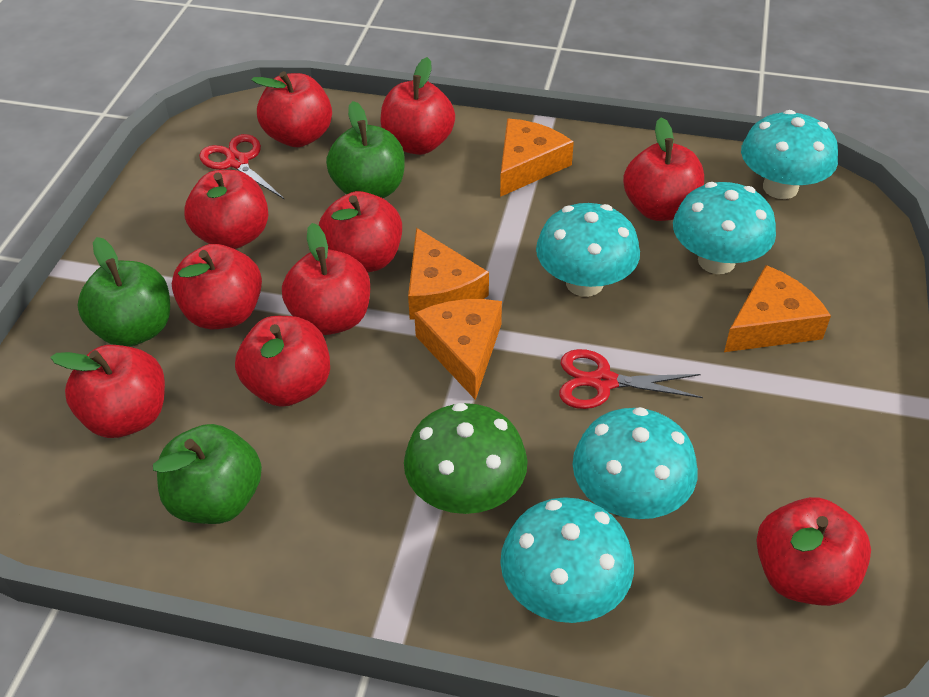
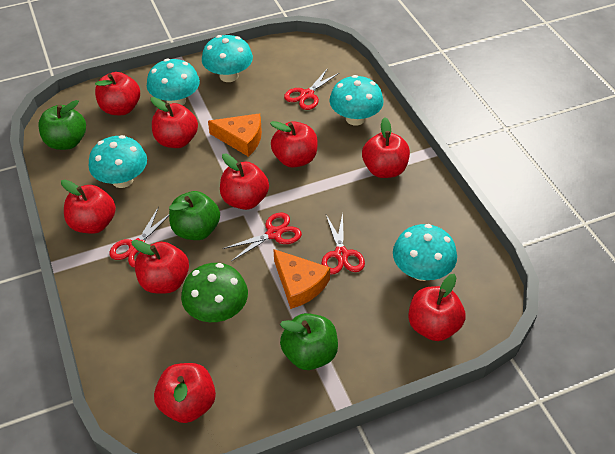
orange cheese: 4 -> 2
red apple: 10 -> 9
red scissors: 2 -> 4

